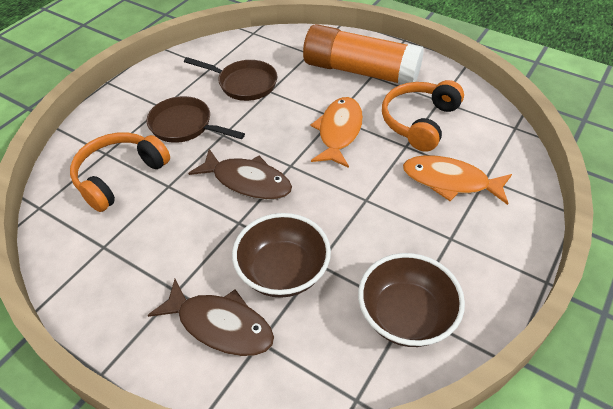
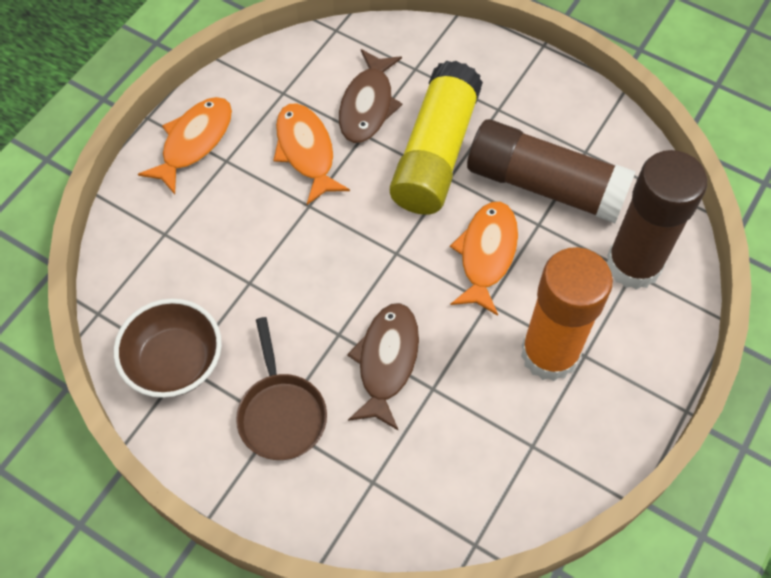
brown bowl: 2 -> 1
brown glue stick: 0 -> 2
brown pan: 2 -> 1
orange fish: 2 -> 3
orange headphones: 2 -> 0
yellow glue stick: 0 -> 1

